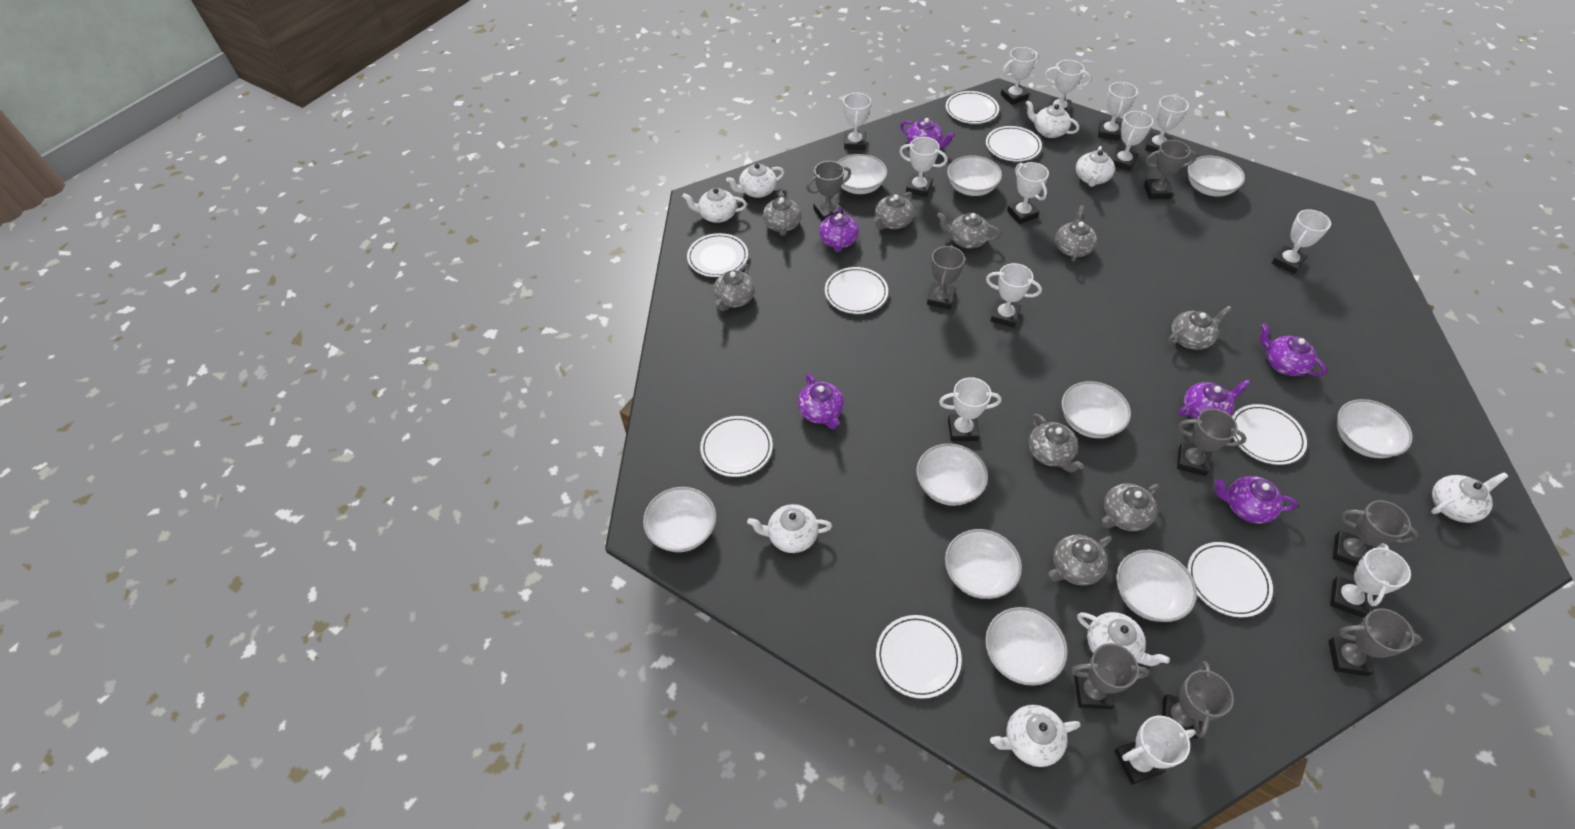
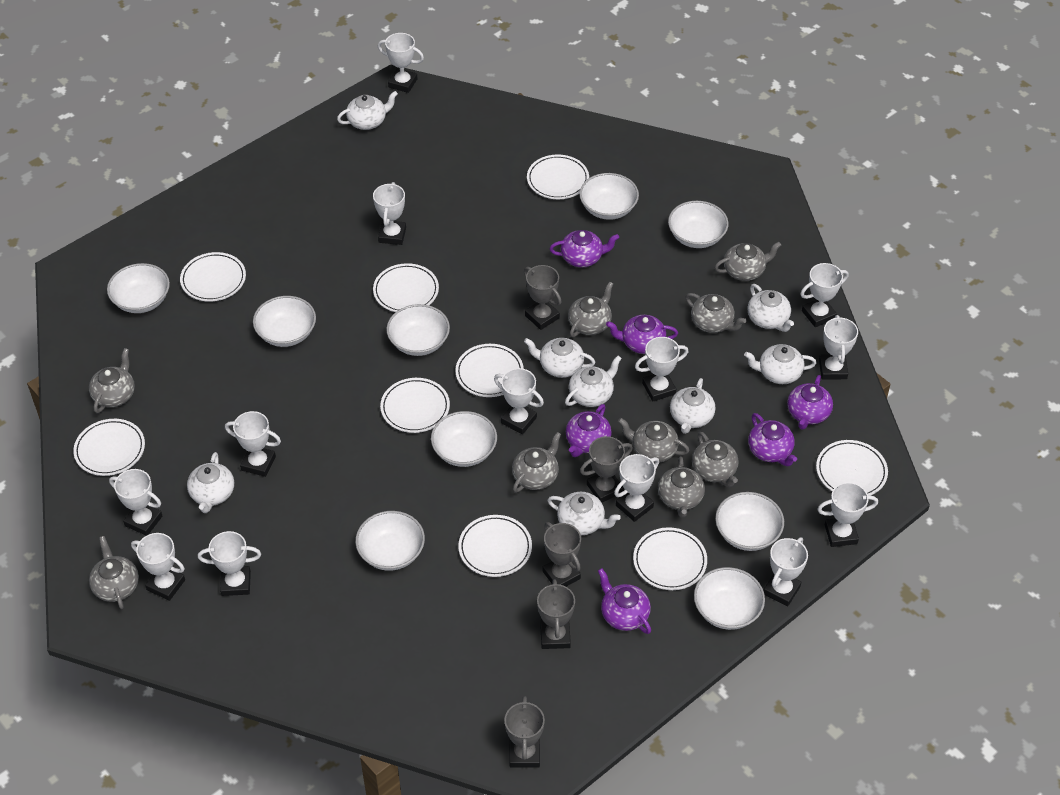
grey trophy: 8 -> 5
white bowl: 10 -> 9
white plate: 8 -> 9

